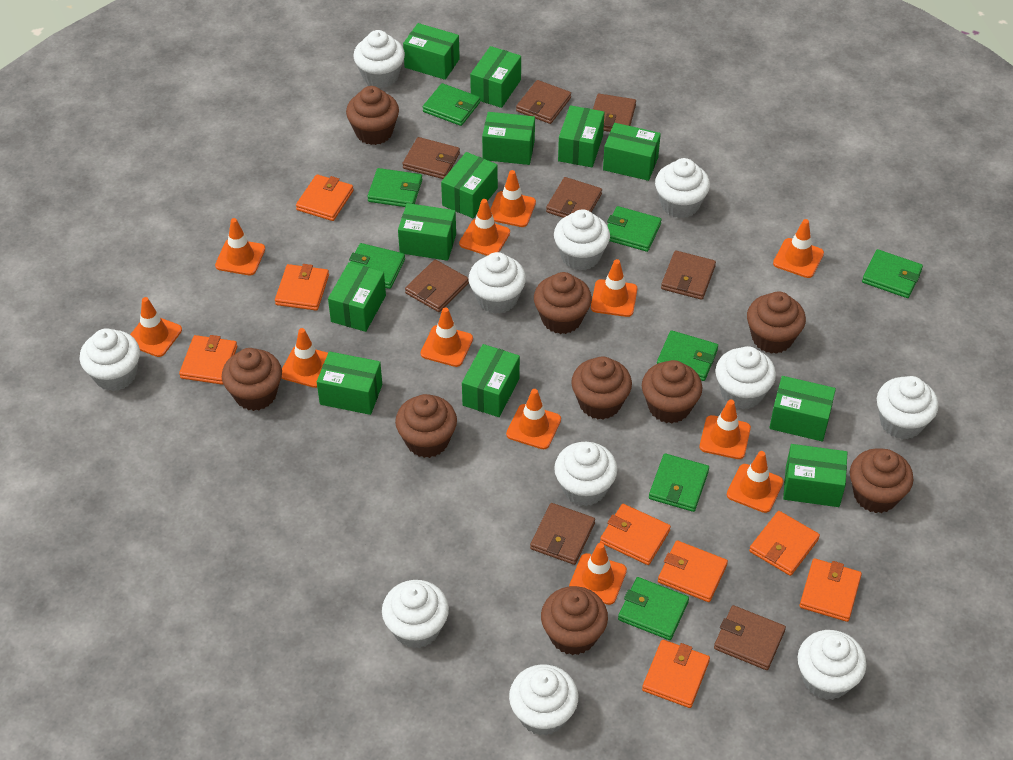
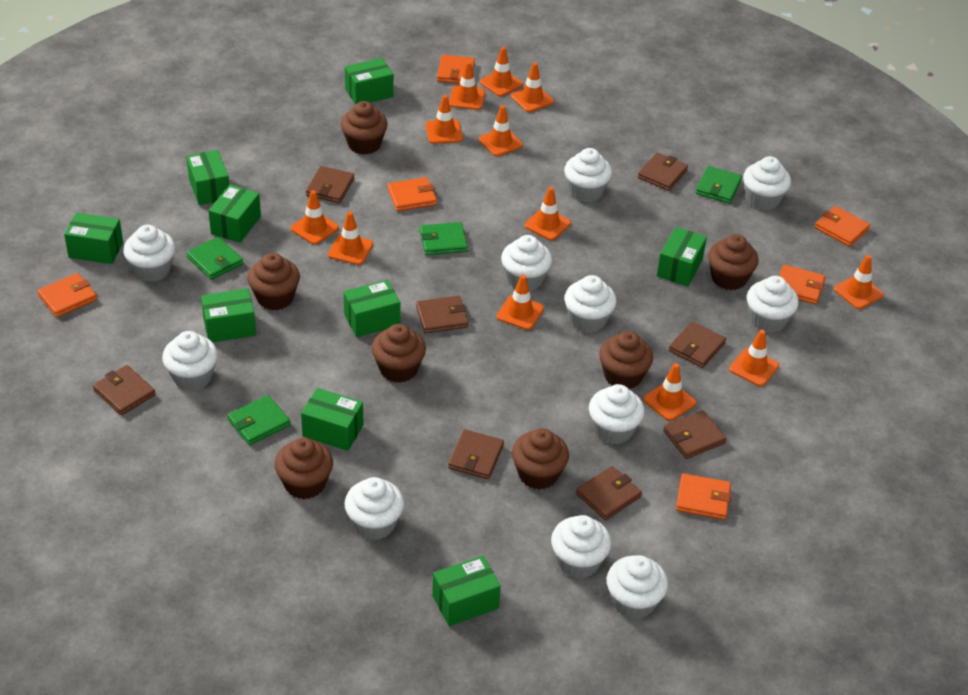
brown cupcake: 9 -> 7
green box: 12 -> 9
green wallet: 8 -> 4
orange wallet: 8 -> 6

